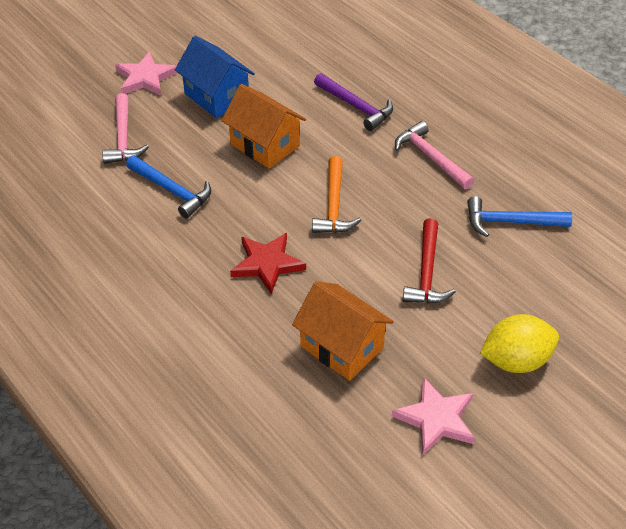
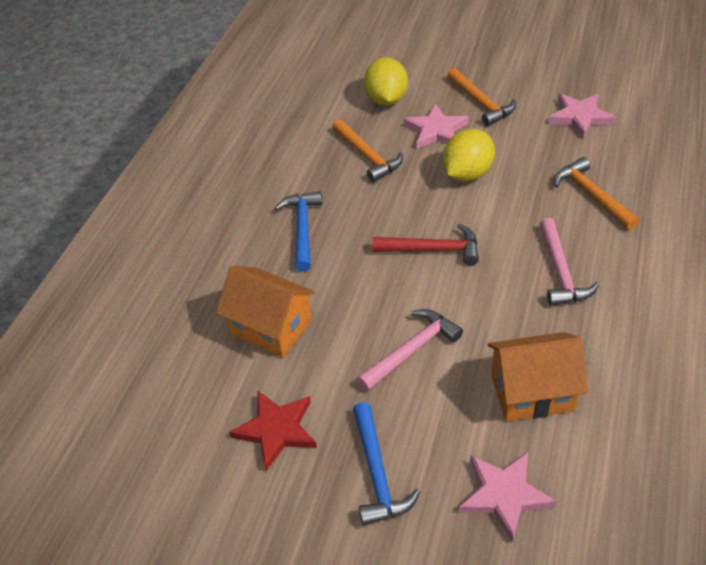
blue house: 1 -> 0
orange hammer: 1 -> 3
pink star: 2 -> 3
purple hammer: 1 -> 0
yellow lemon: 1 -> 2

